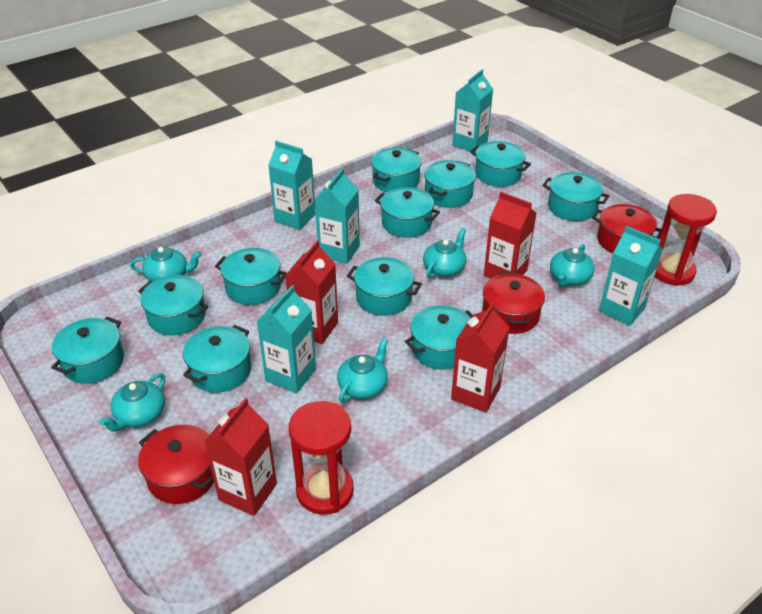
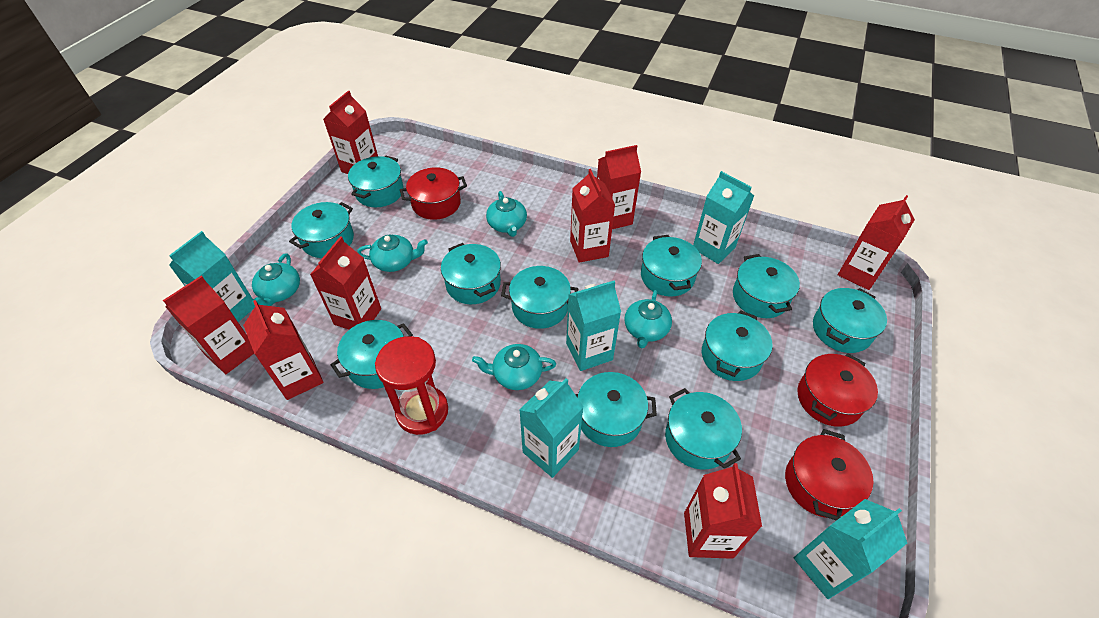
red carton: 4 -> 8
red hourglass: 2 -> 1

